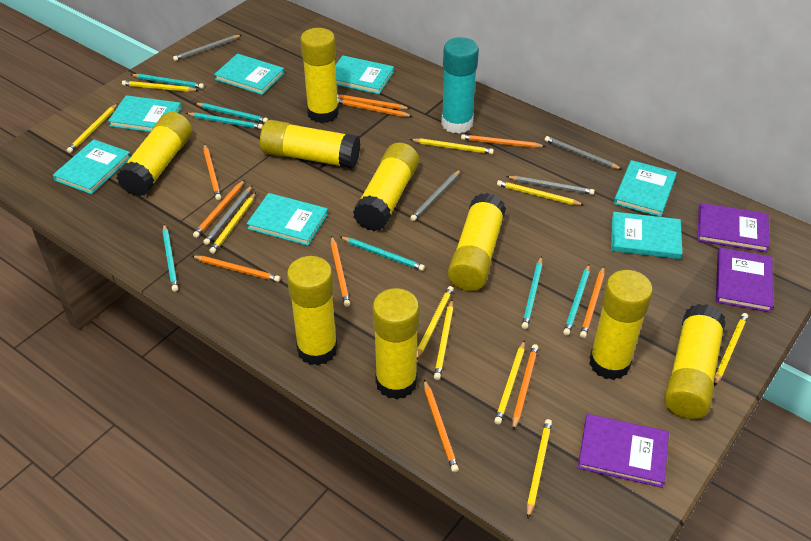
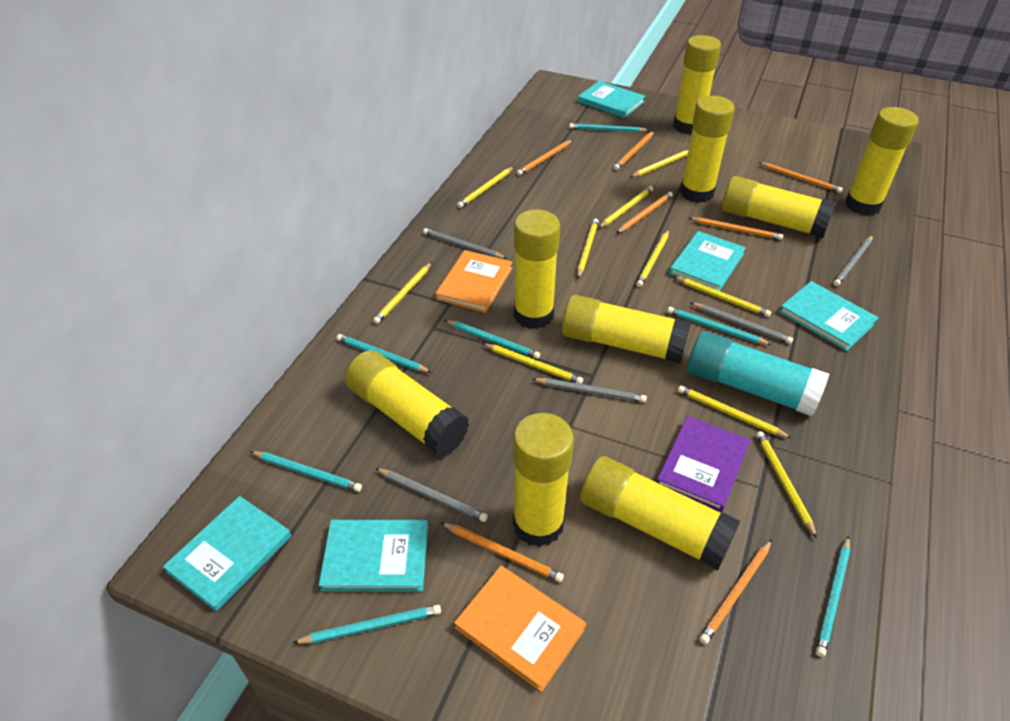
orange book: 0 -> 2
orange pencil: 10 -> 7
purple book: 3 -> 1
turquoise book: 7 -> 5

